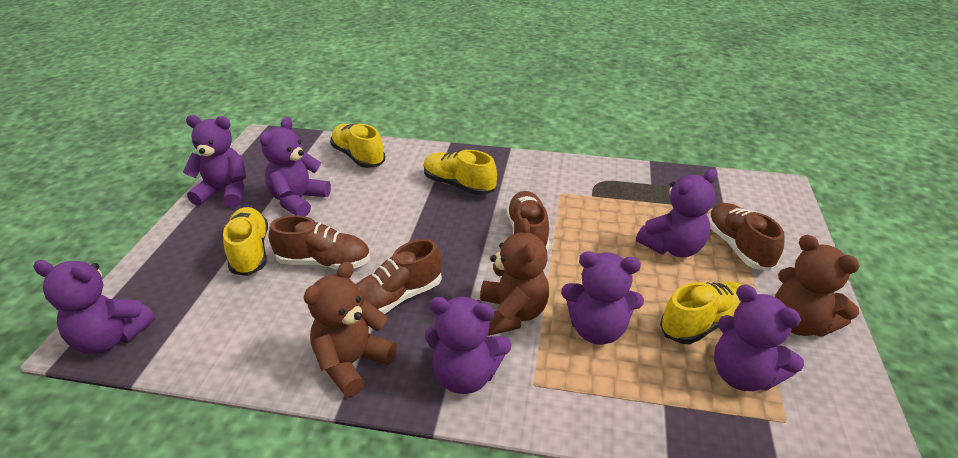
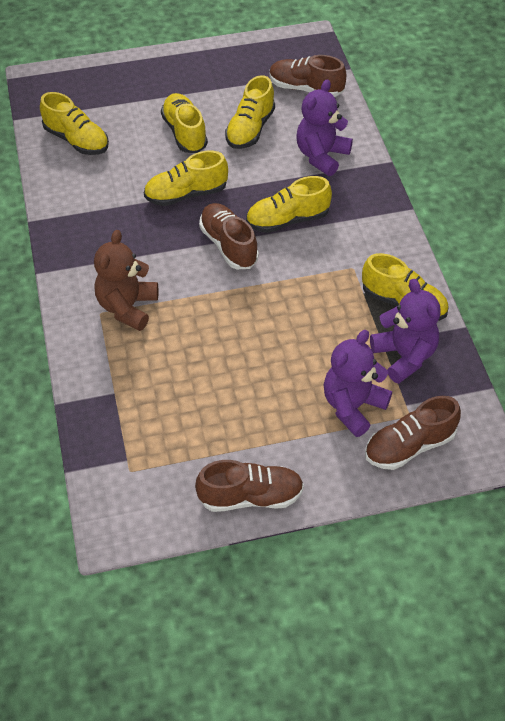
brown teddy bear: 3 -> 1
purple teddy bear: 7 -> 3
yellow shoe: 4 -> 6

